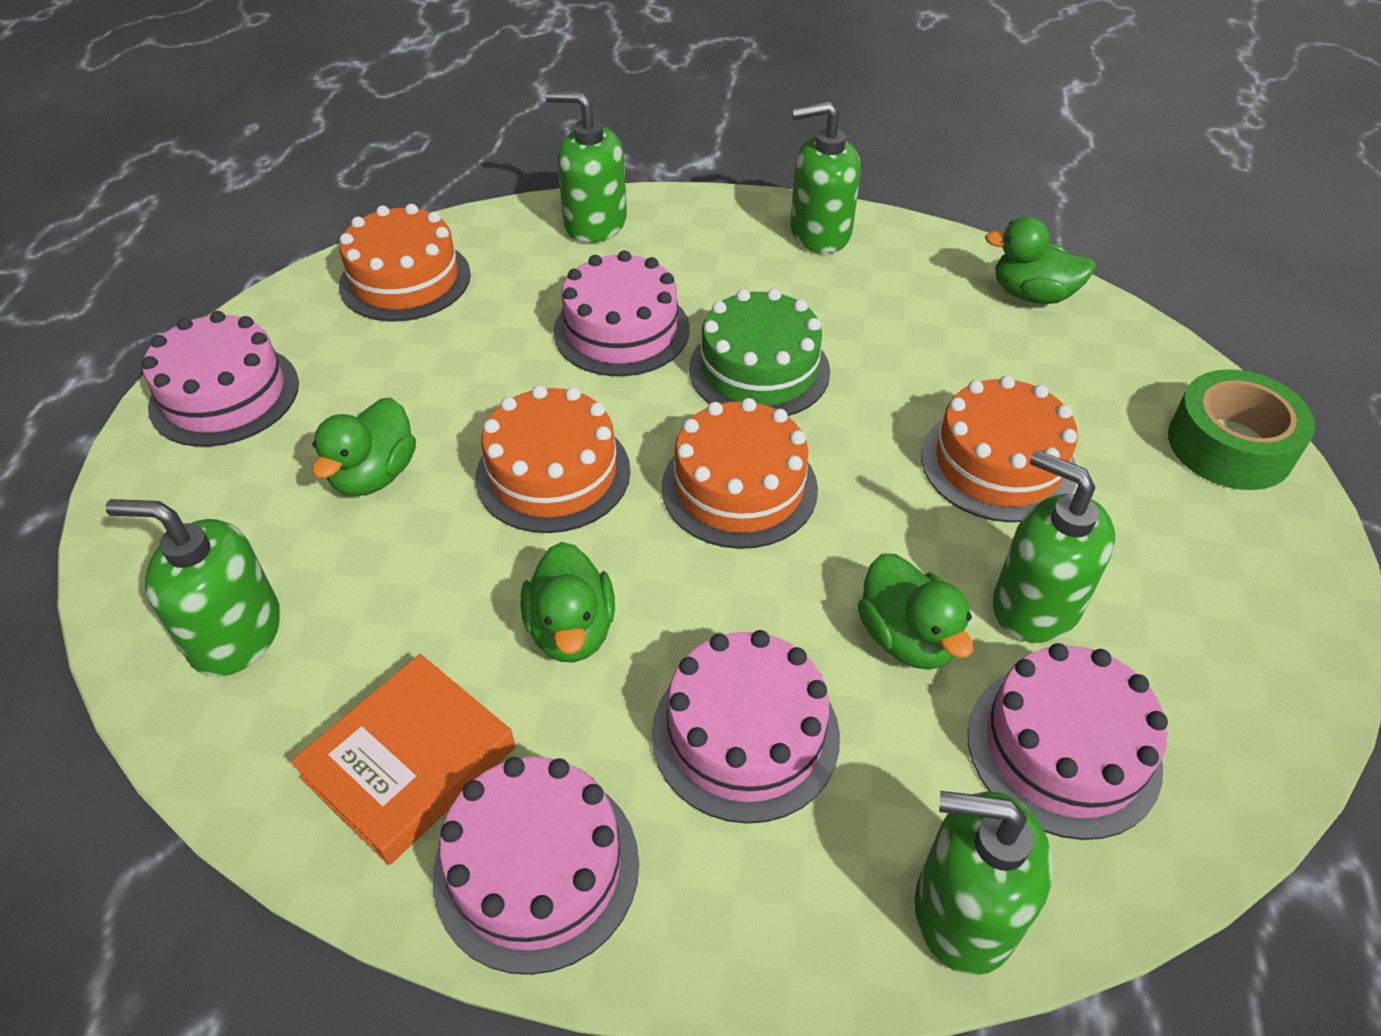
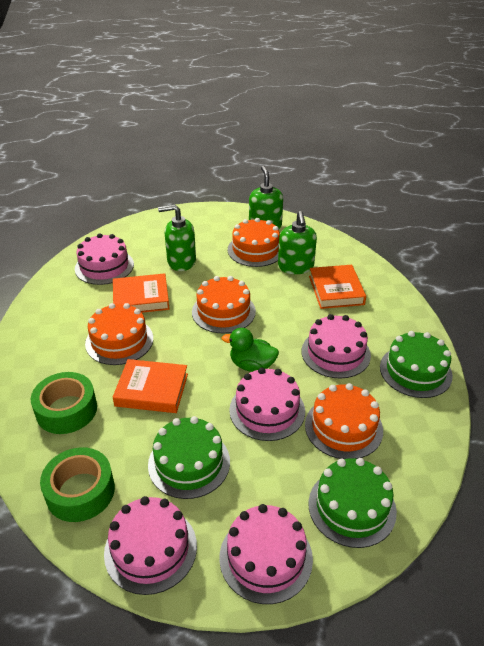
green cake: 1 -> 3
green duck: 4 -> 1
green soap dispenser: 5 -> 3
green tape: 1 -> 2
orange book: 1 -> 3

